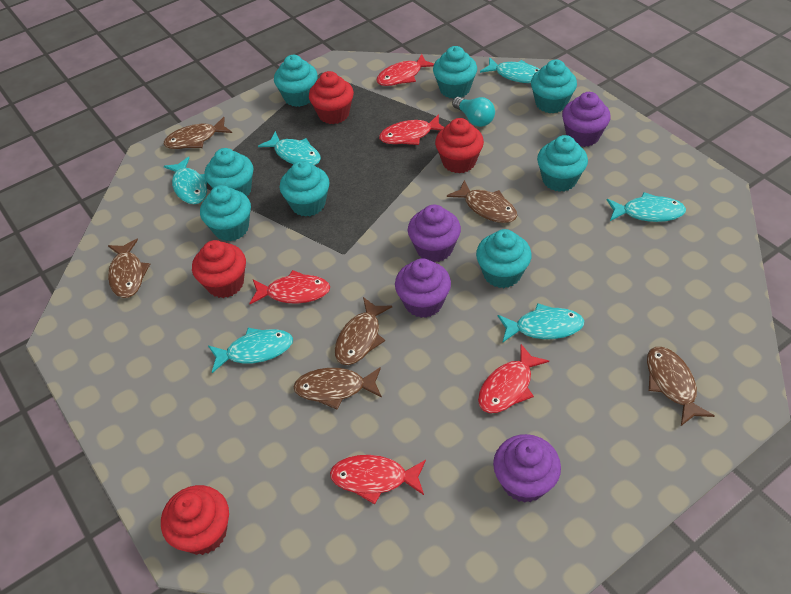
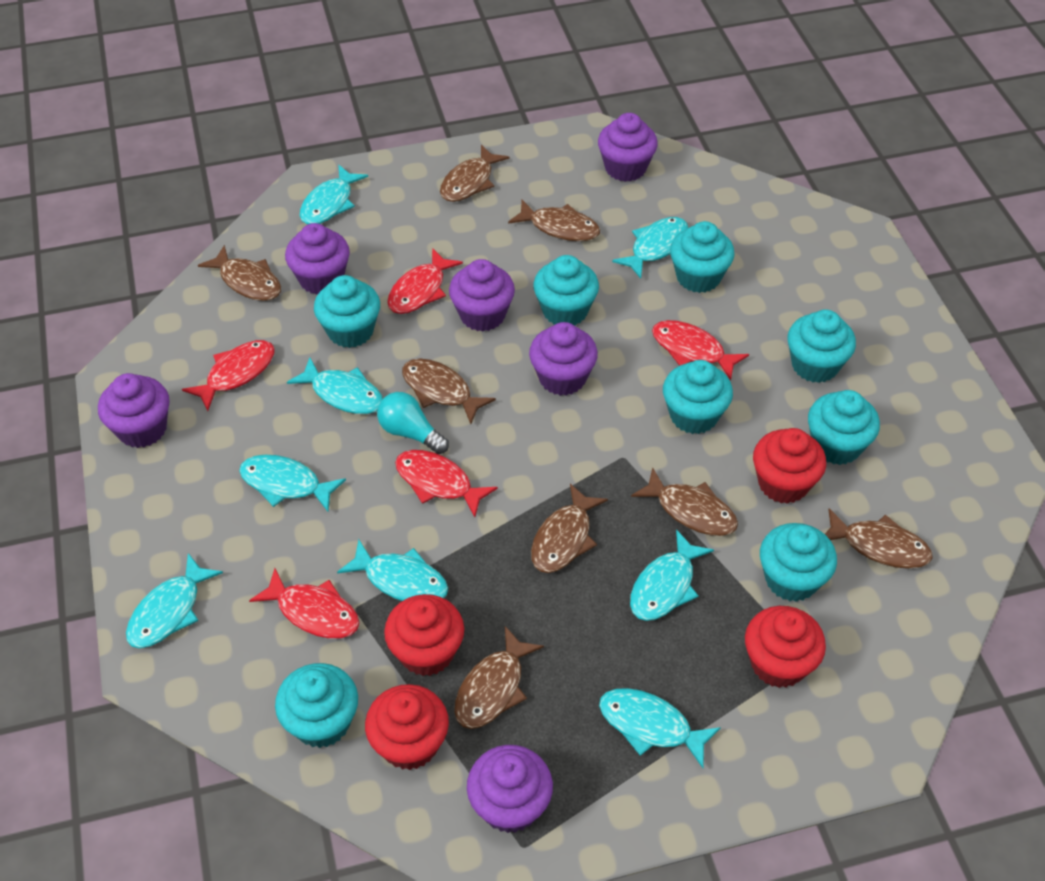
brown fish: 6 -> 8
purple cupcake: 4 -> 6
turquoise fish: 6 -> 8

